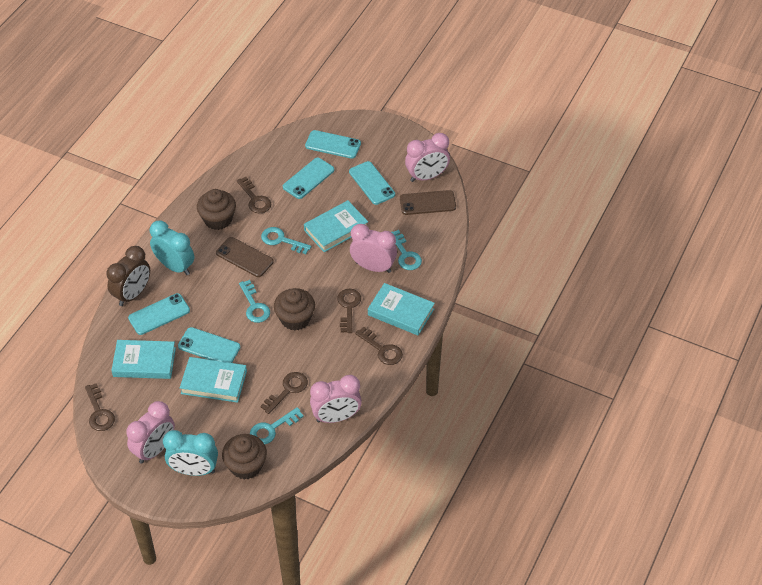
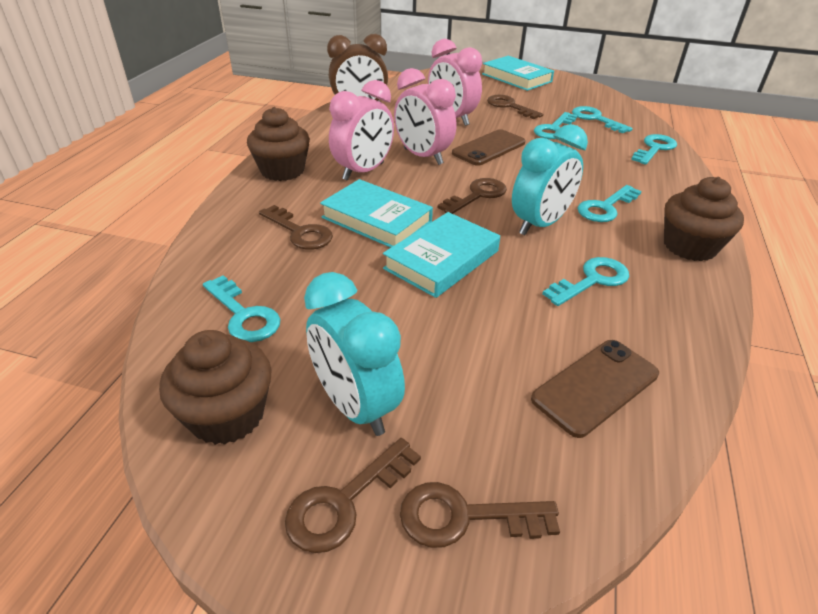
pink clock: 4 -> 3
turquoise book: 4 -> 3
turquoise key: 4 -> 6
turquoise phone: 5 -> 0

